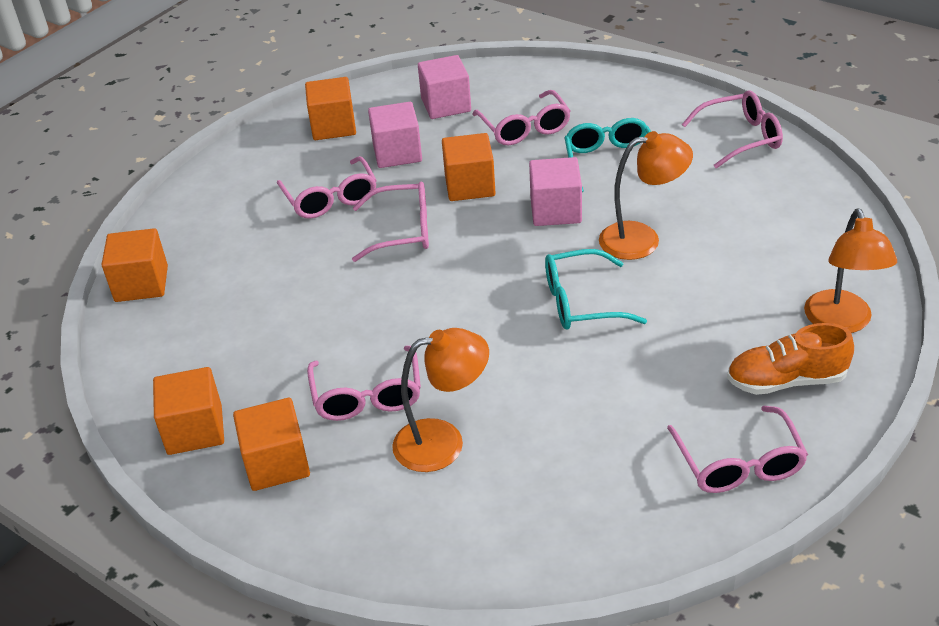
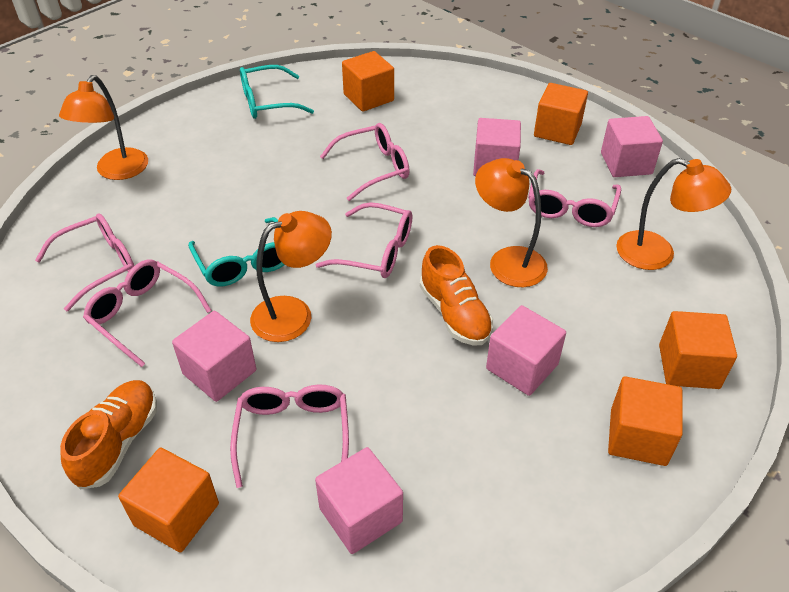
orange lamp: 3 -> 4
orange shoe: 1 -> 2
pink cube: 3 -> 5

